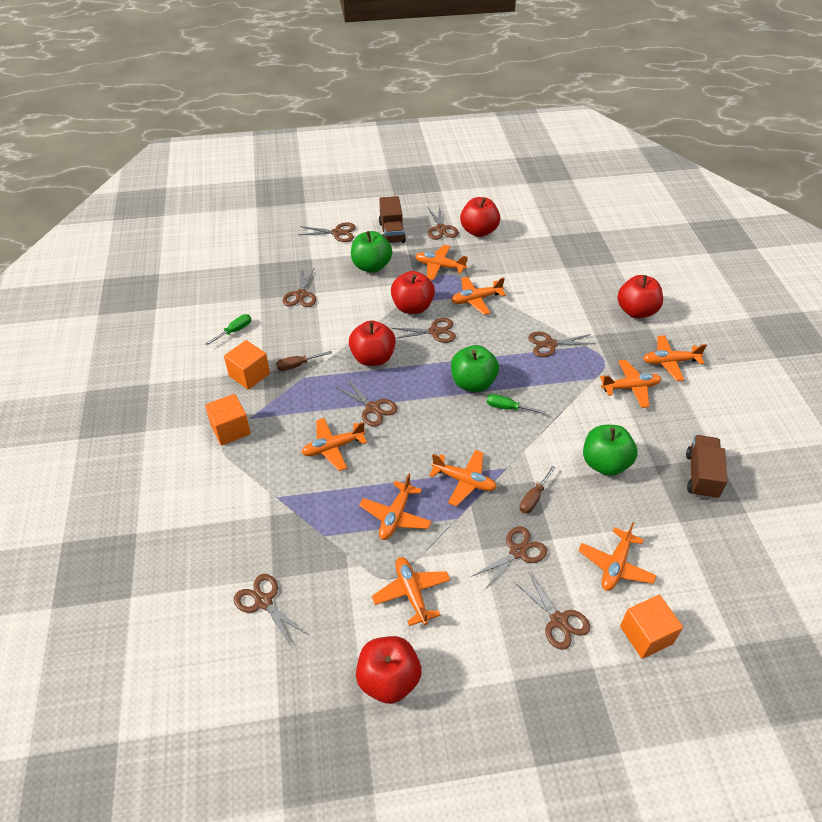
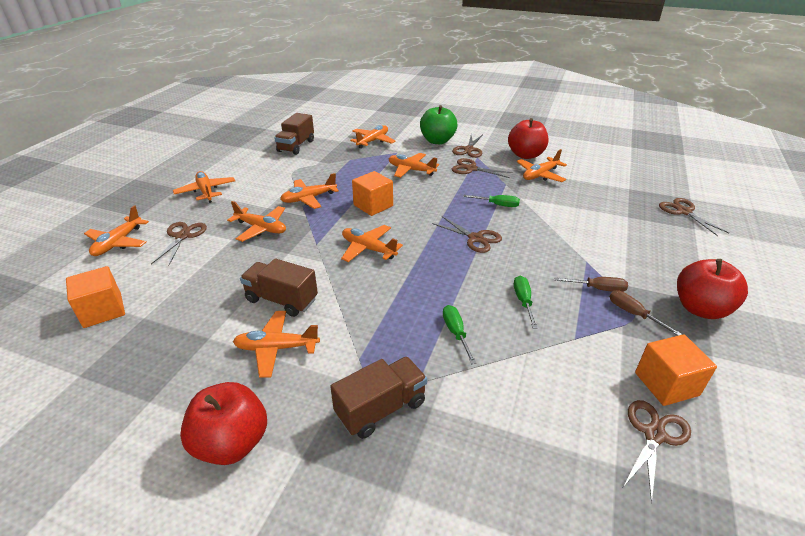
brown scissors: 9 -> 6
brown truck: 2 -> 3
green apple: 3 -> 1
green screwdriver: 2 -> 3
red apple: 5 -> 3

